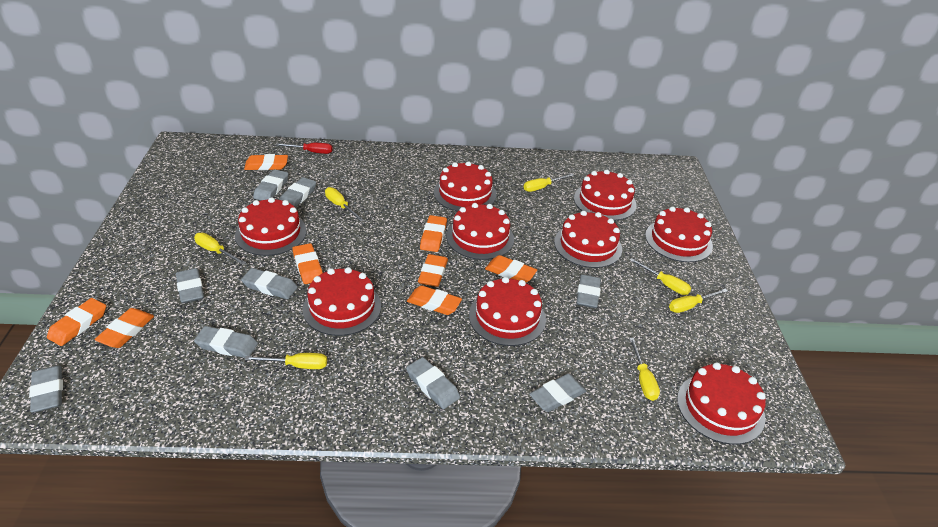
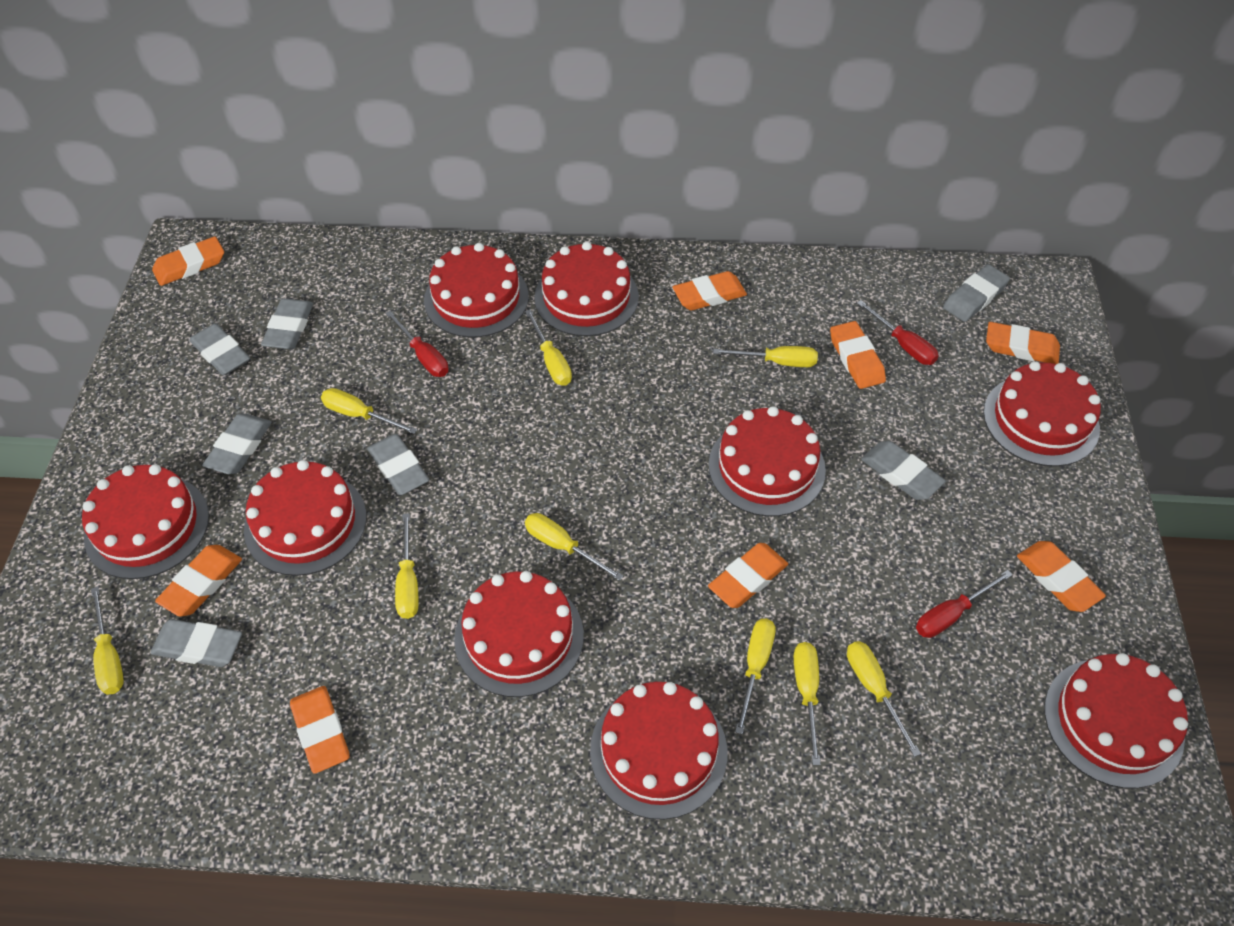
grey eraser: 9 -> 7
red screwdriver: 1 -> 3
yellow screwdriver: 7 -> 9

